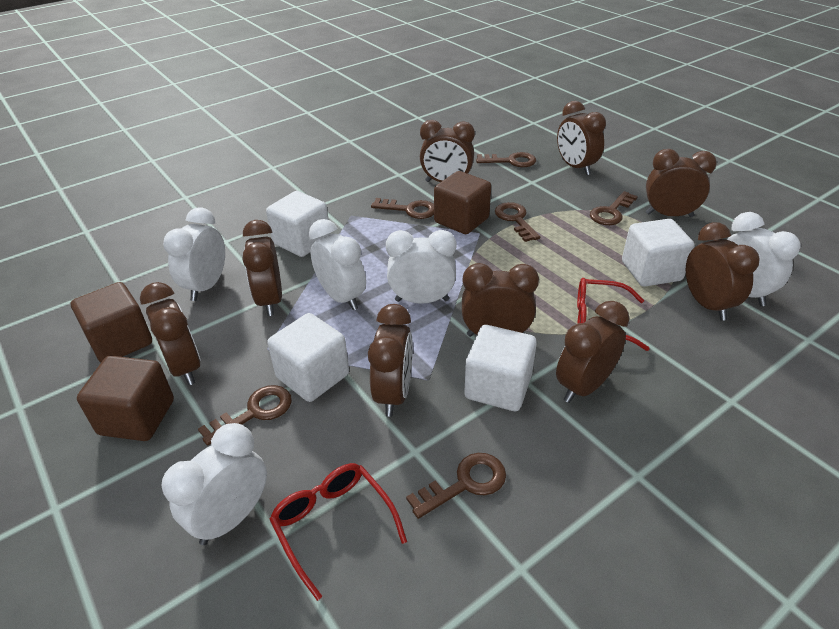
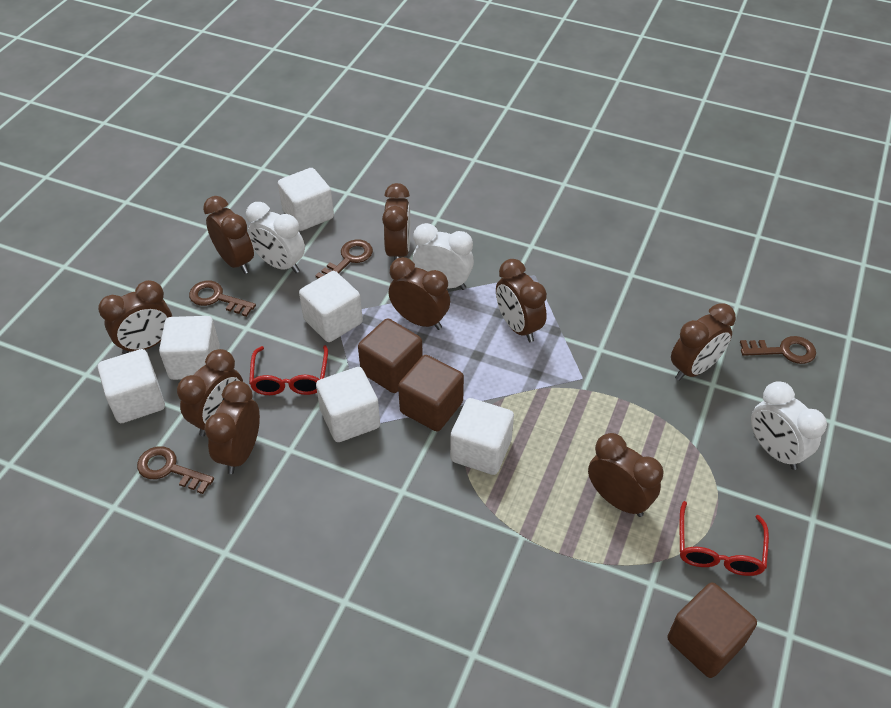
brown key: 6 -> 4
white clock: 5 -> 3
white cube: 4 -> 6

